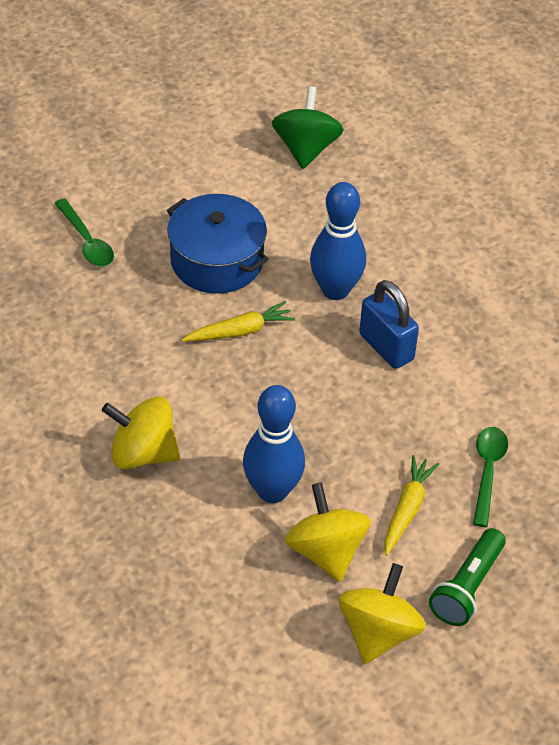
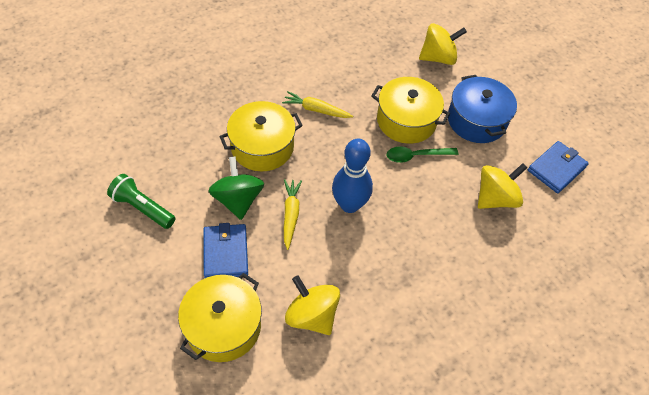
blue bowling pin: 2 -> 1
blue padlock: 1 -> 0
blue wallet: 0 -> 2
green spoon: 2 -> 1
yellow pot: 0 -> 3

